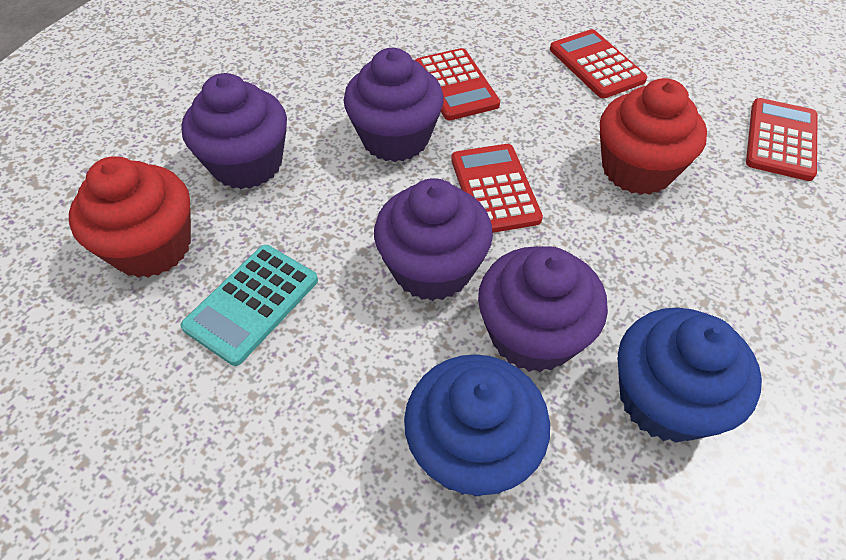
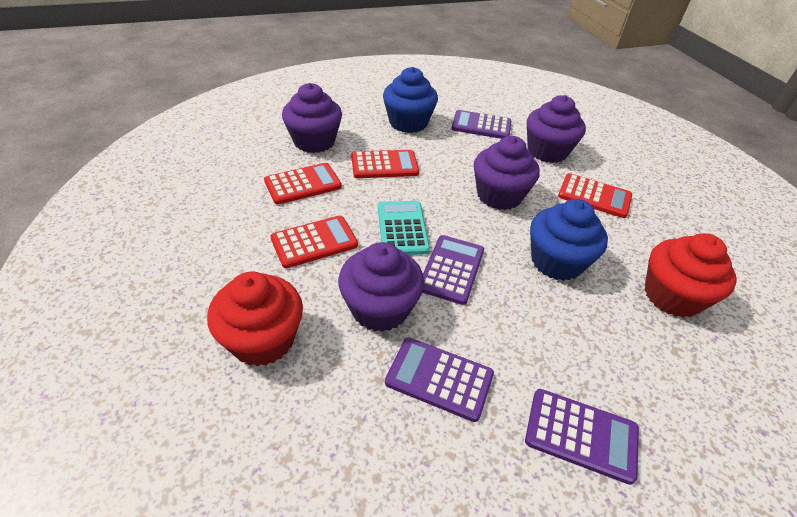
purple calculator: 0 -> 4

